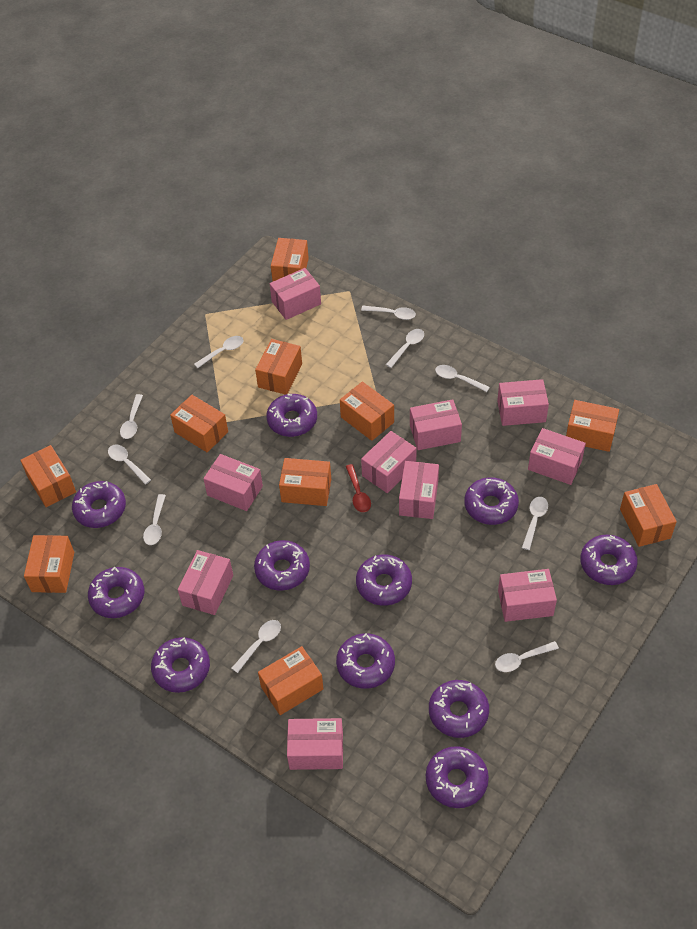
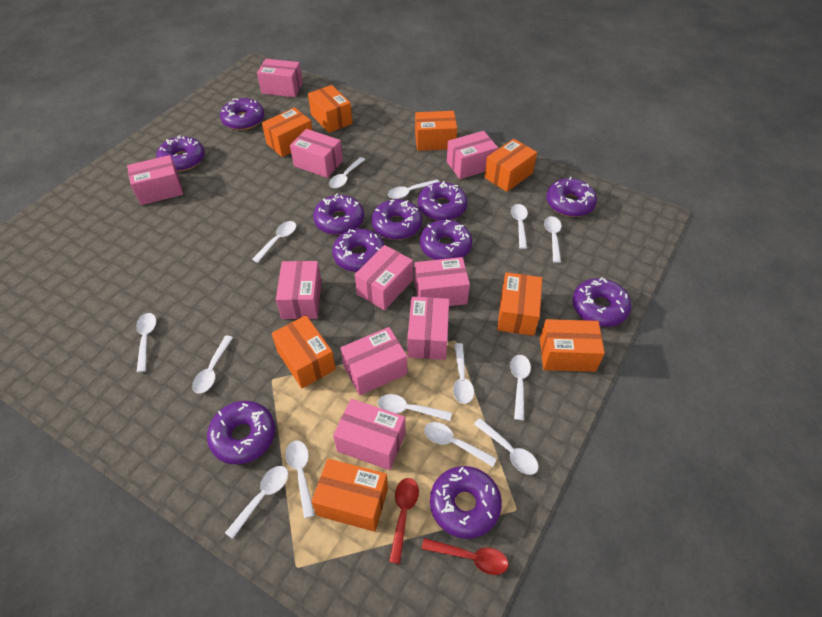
orange box: 10 -> 8
red spoon: 1 -> 2
white spoon: 10 -> 14

